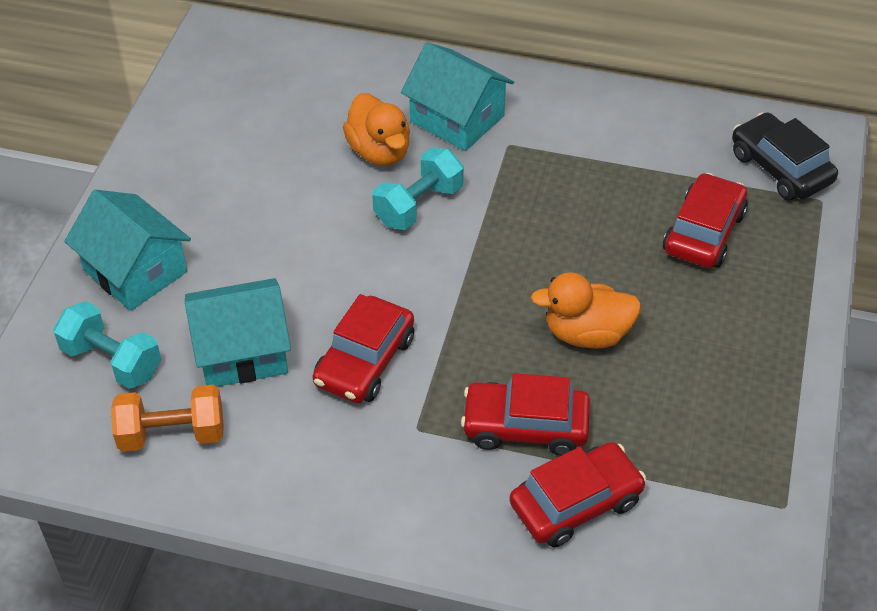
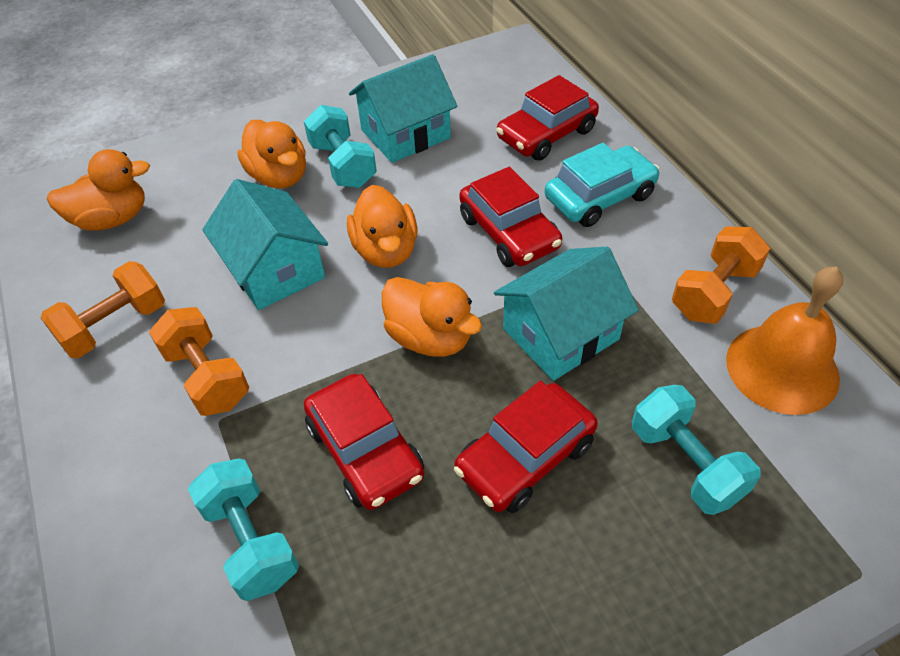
black car: 1 -> 0
orange bell: 0 -> 1
orange duck: 2 -> 4
orange dumbbell: 1 -> 3
turquoise car: 0 -> 1
turquoise dumbbell: 2 -> 3

